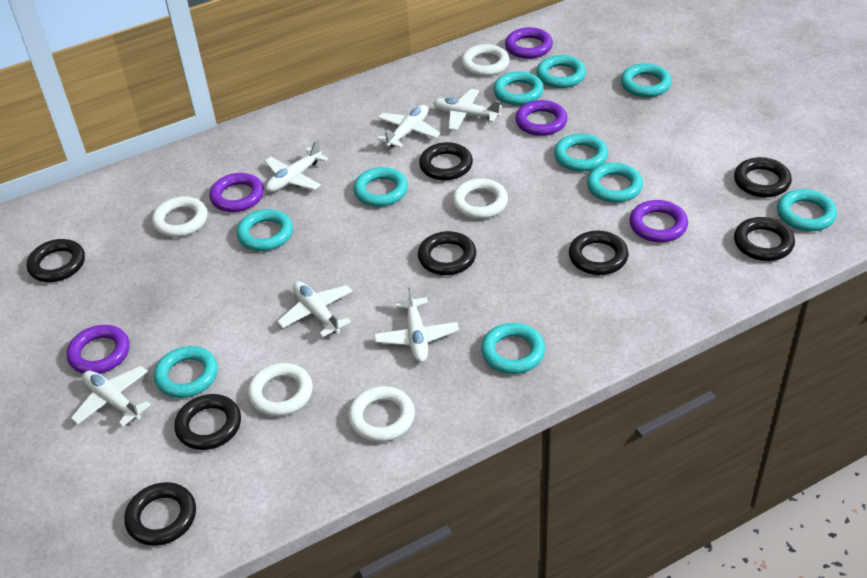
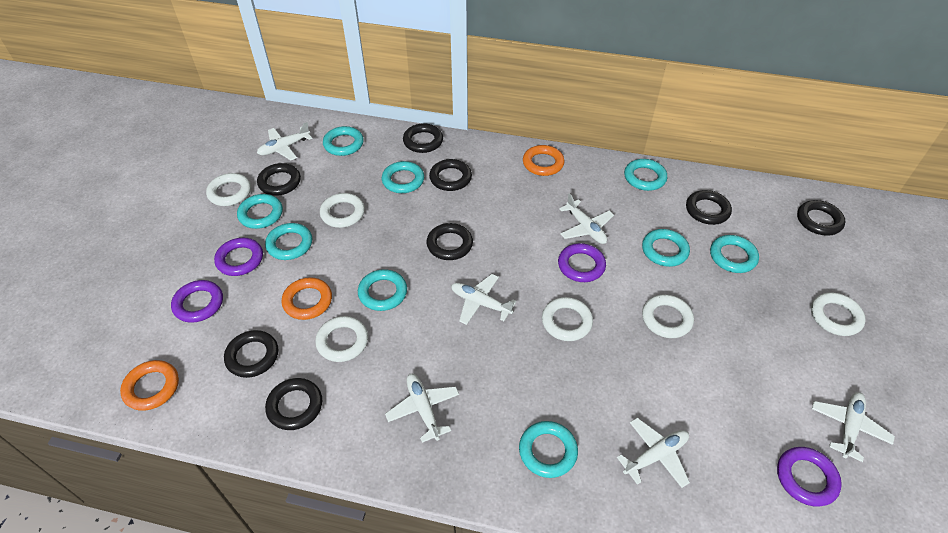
orange ring: 0 -> 3
purple ring: 5 -> 4
turquoise ring: 10 -> 9
white ring: 5 -> 6

